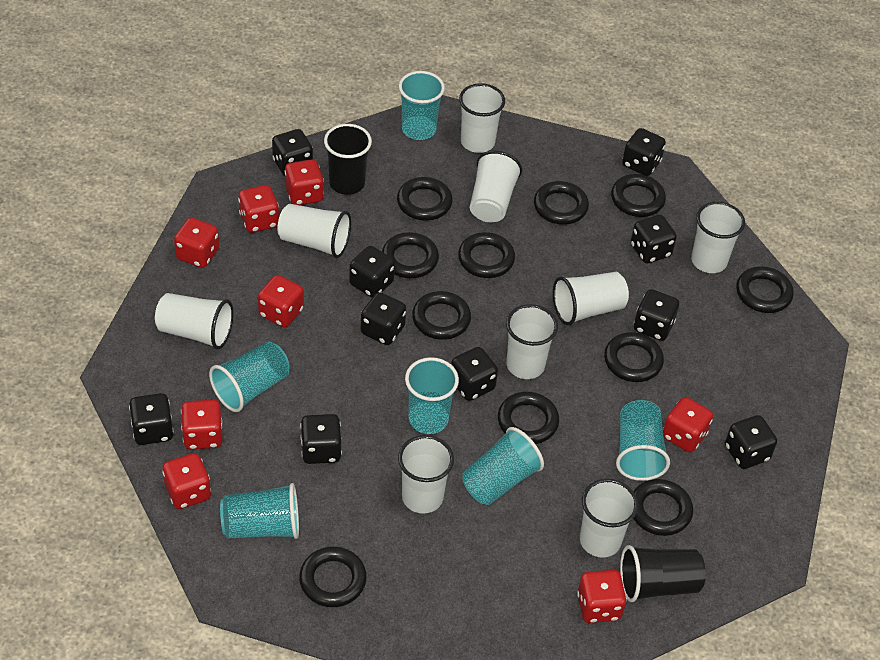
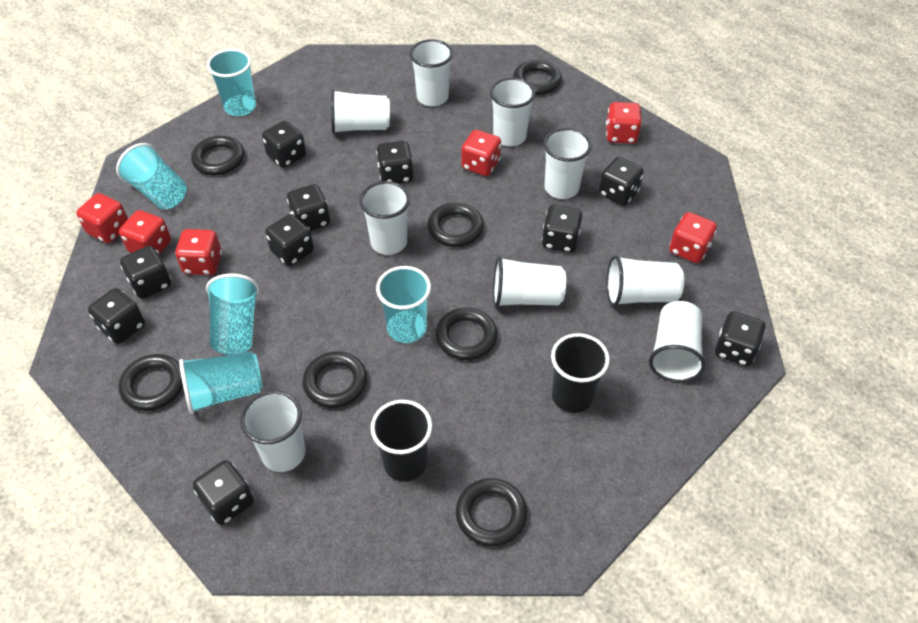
black ring: 11 -> 7
red dice: 8 -> 6
turquoise cup: 6 -> 5

